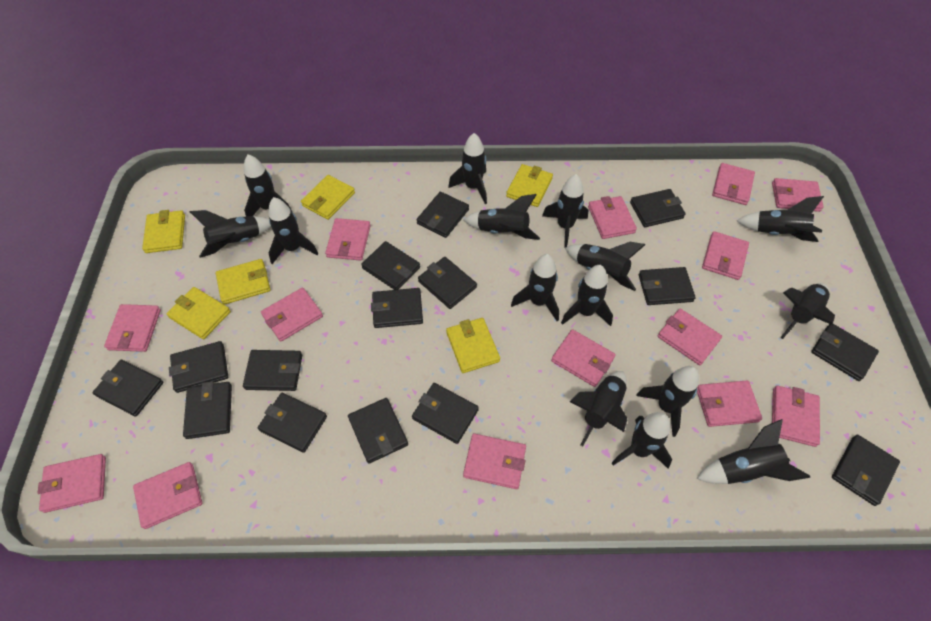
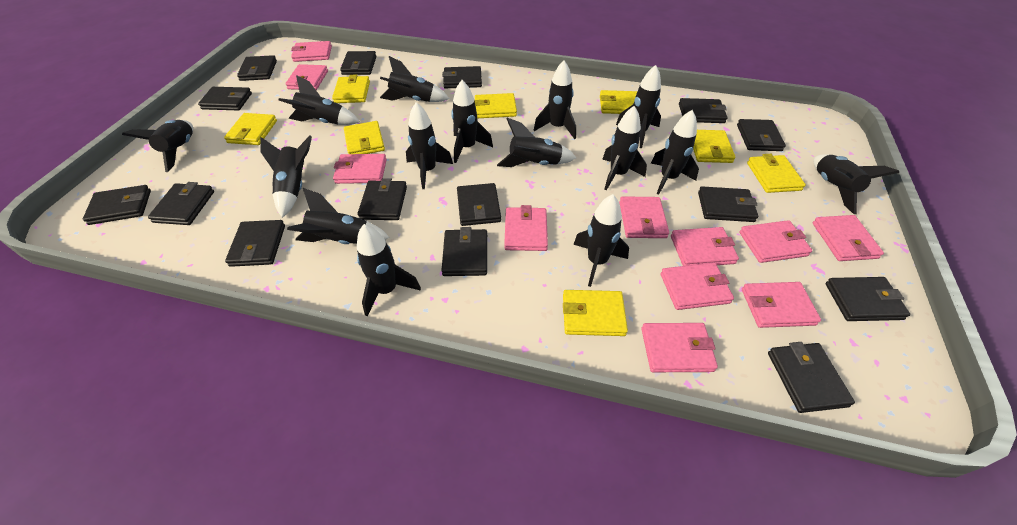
pink wallet: 14 -> 11
yellow wallet: 6 -> 8

